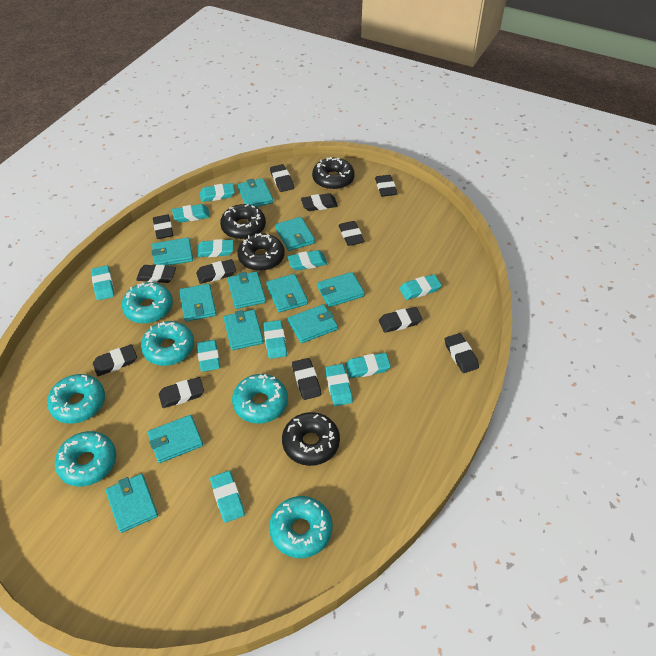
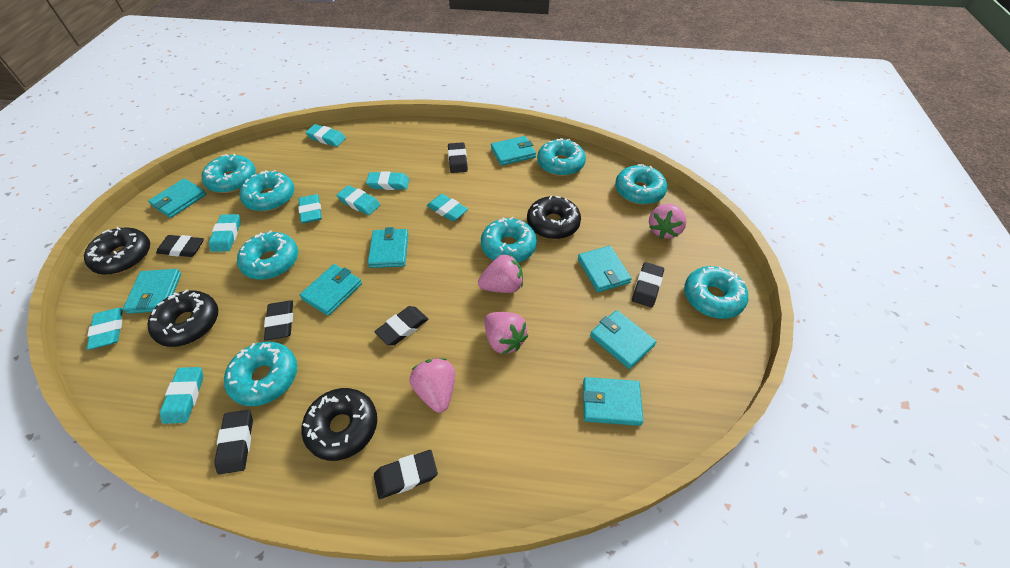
black eraser: 12 -> 7
pink strawberry: 0 -> 4
turquoise donut: 6 -> 8
turquoise eraser: 11 -> 8
turquoise wallet: 11 -> 8

